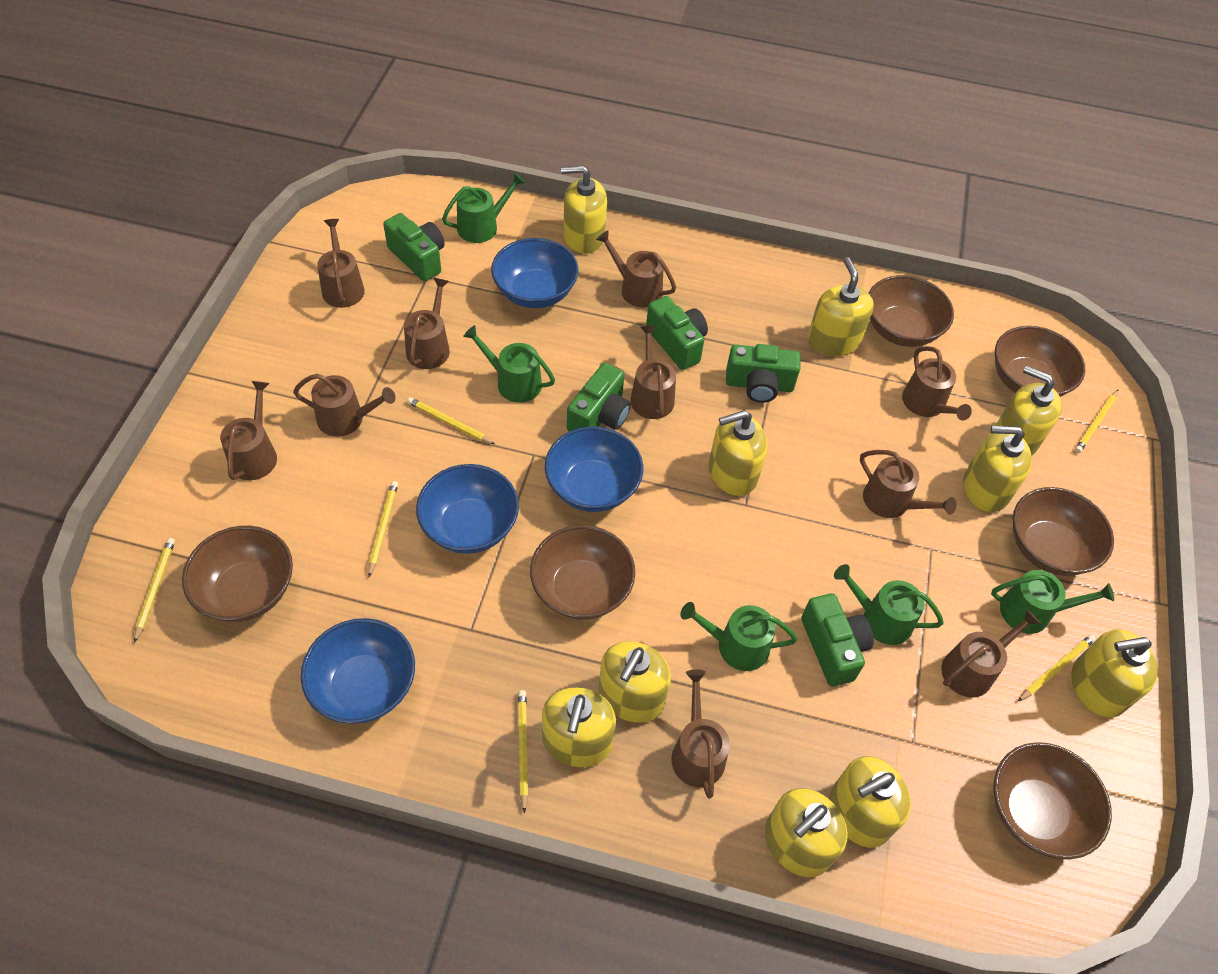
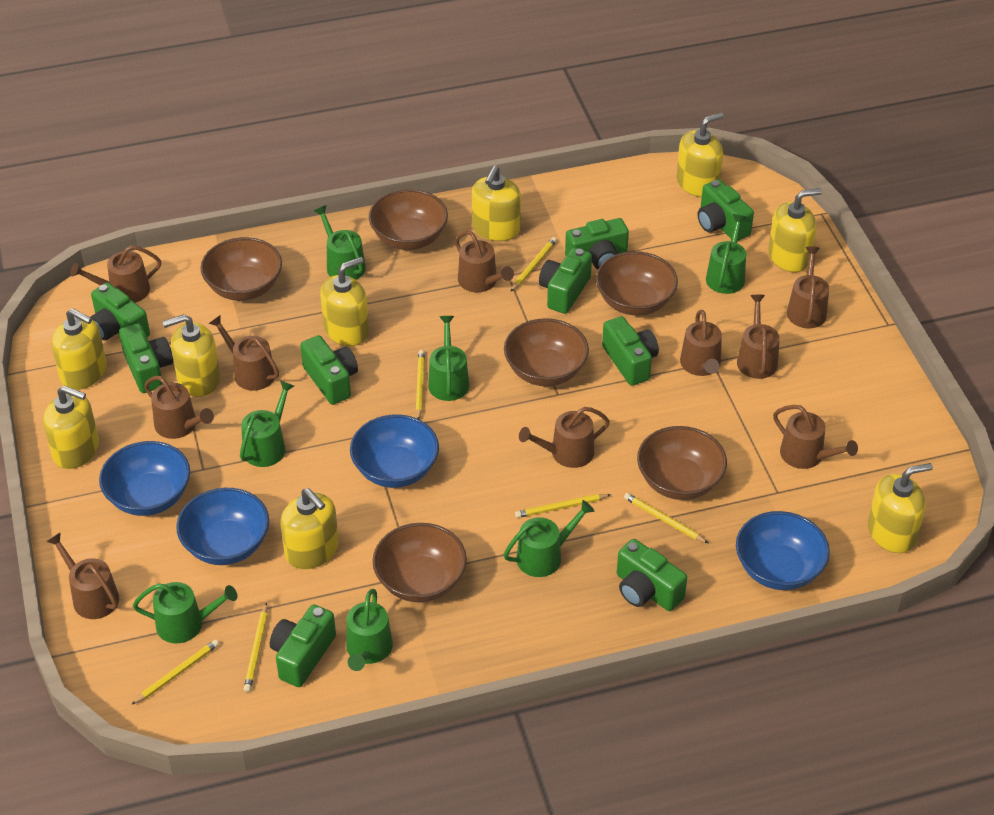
green camera: 5 -> 9
green watering can: 5 -> 7
yellow soap dispenser: 10 -> 9

